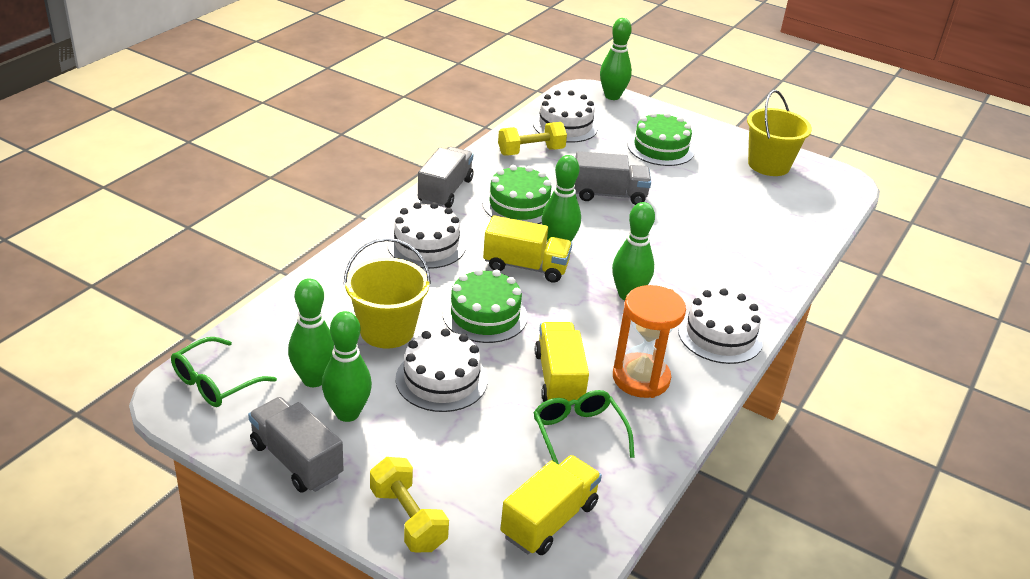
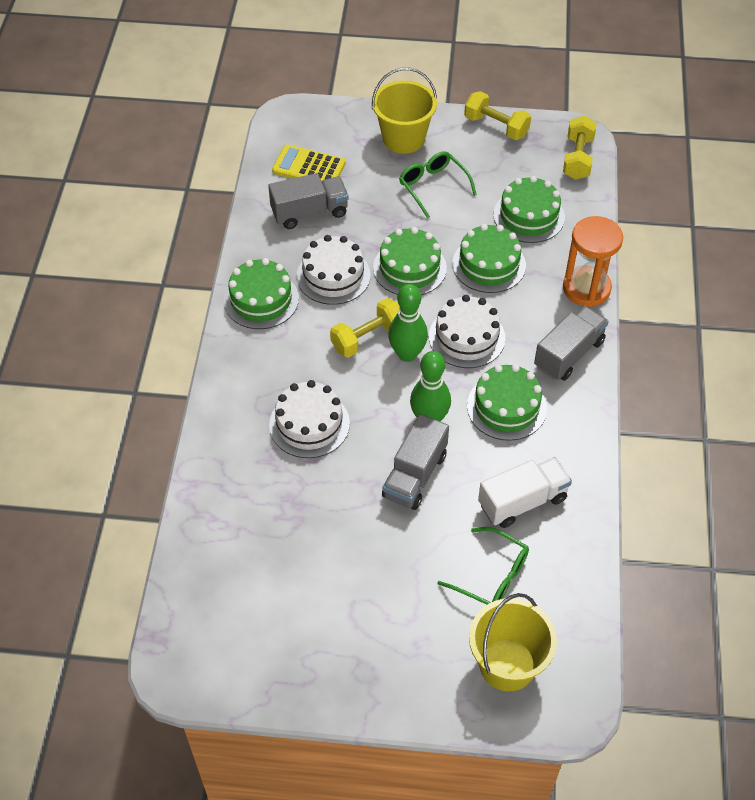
green bowling pin: 5 -> 2
green cake: 3 -> 5
white cake: 4 -> 3
white truck: 0 -> 1
yellow calculator: 0 -> 1
yellow dumbbell: 2 -> 3
yellow truck: 3 -> 0

